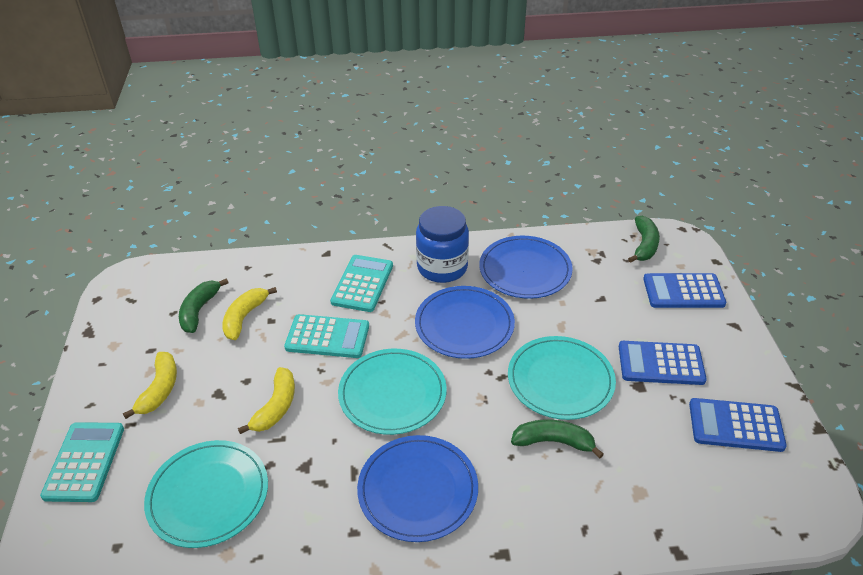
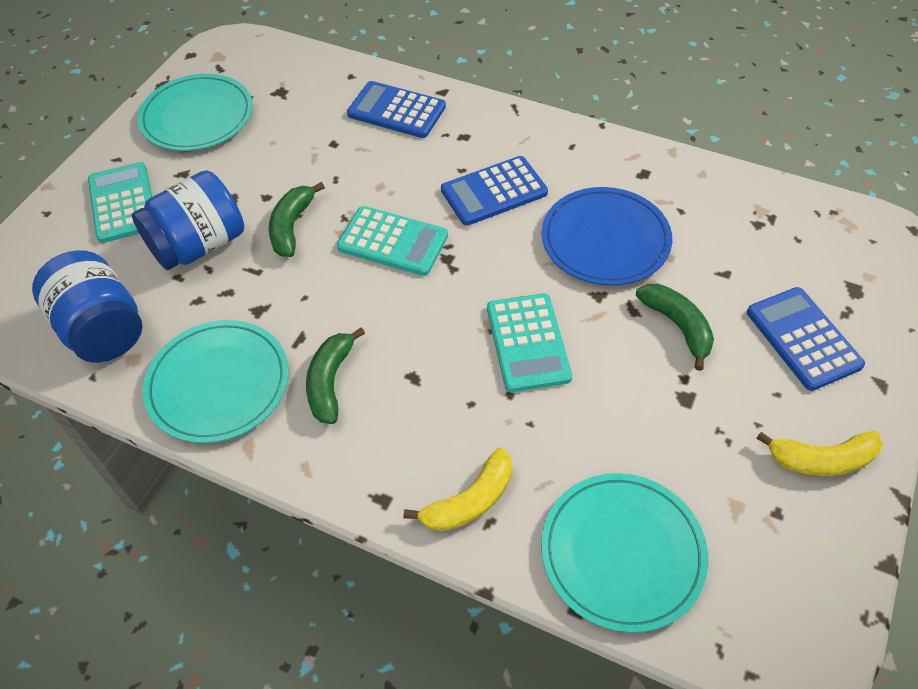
blue jar: 1 -> 2
blue plate: 3 -> 1
yellow banana: 3 -> 2

